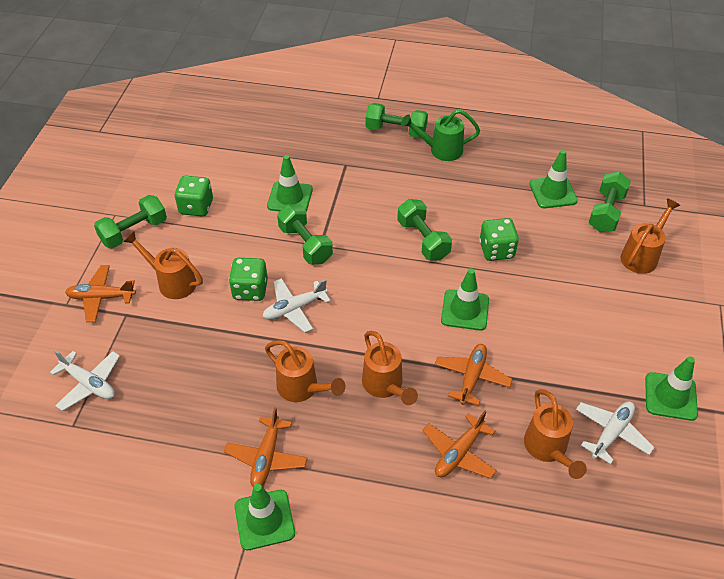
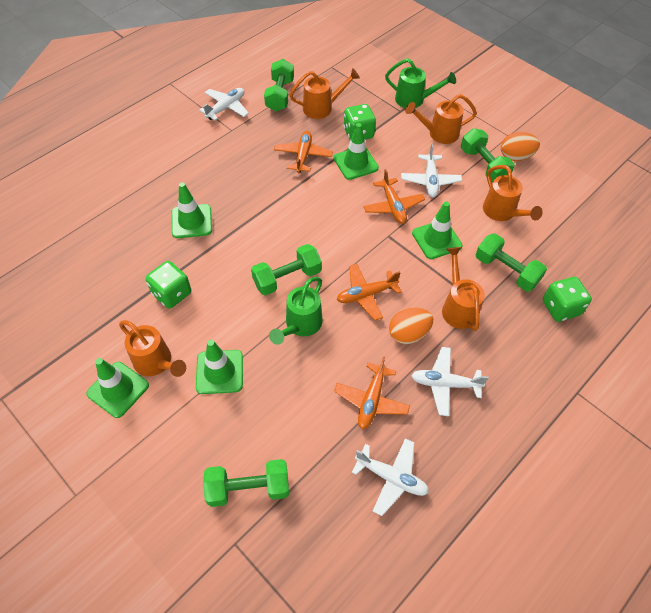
green watering can: 1 -> 2
orange egg: 0 -> 2
white plane: 3 -> 4

